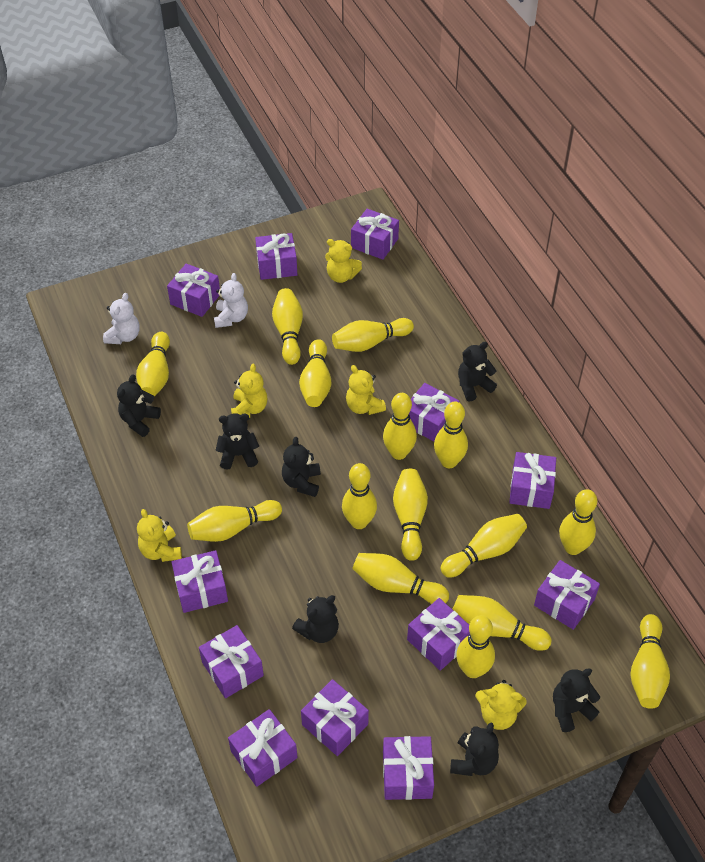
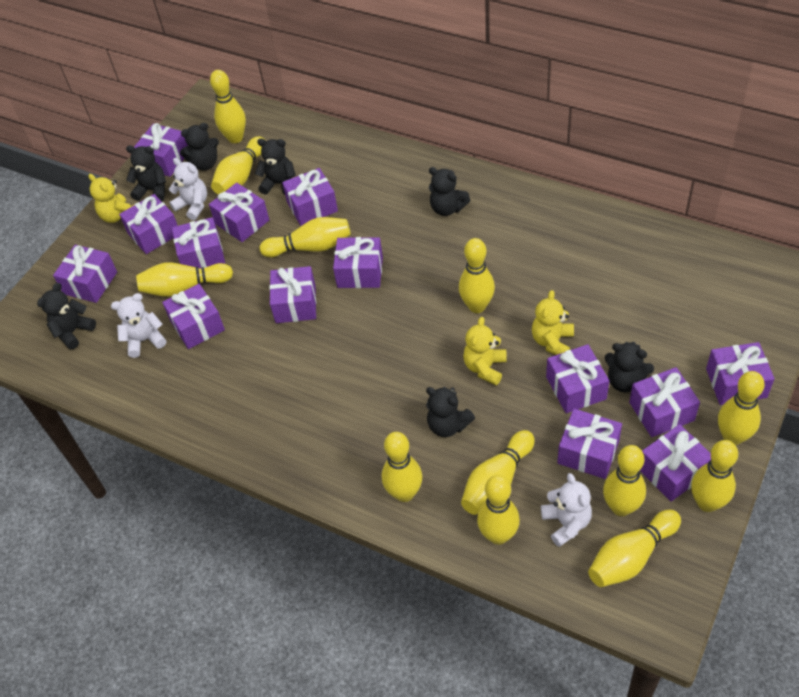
purple gift: 12 -> 14
white teddy bear: 2 -> 3
yellow bowling pin: 15 -> 12
yellow teddy bear: 5 -> 3

